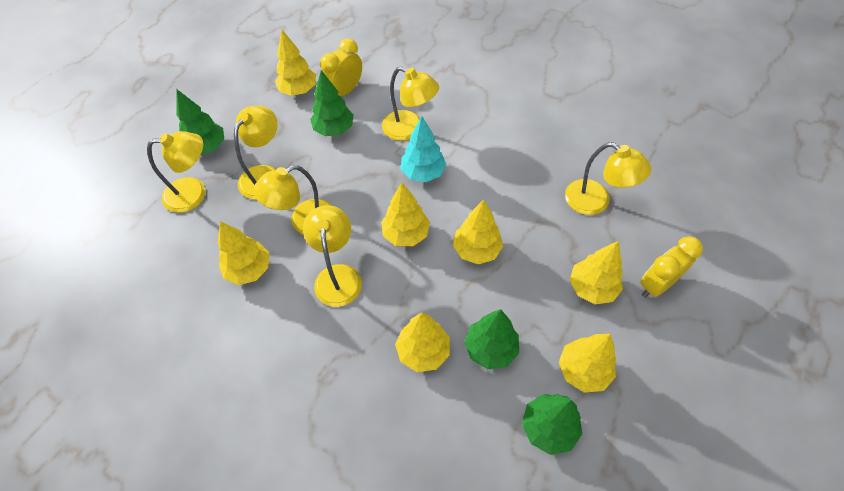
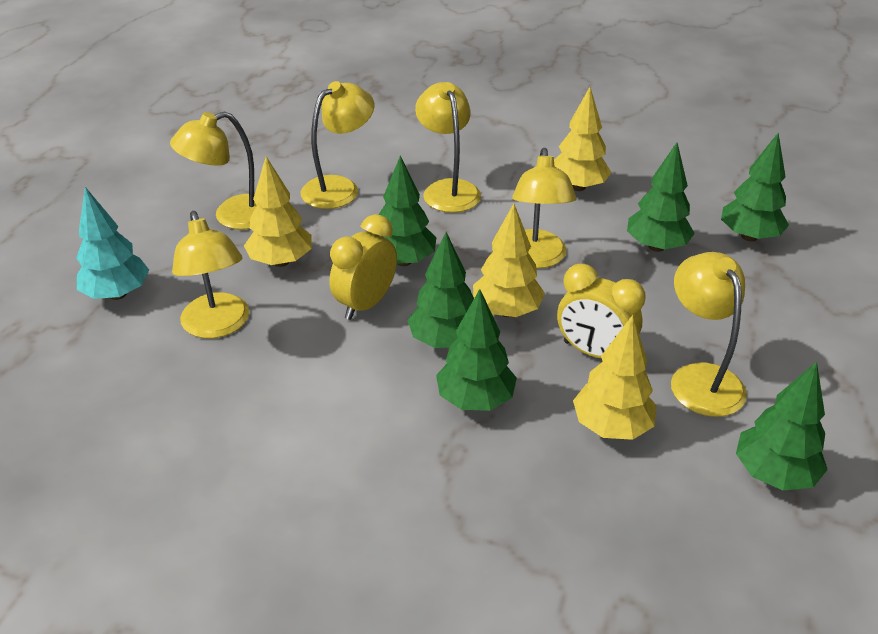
green tree: 4 -> 6
yellow tree: 7 -> 4

